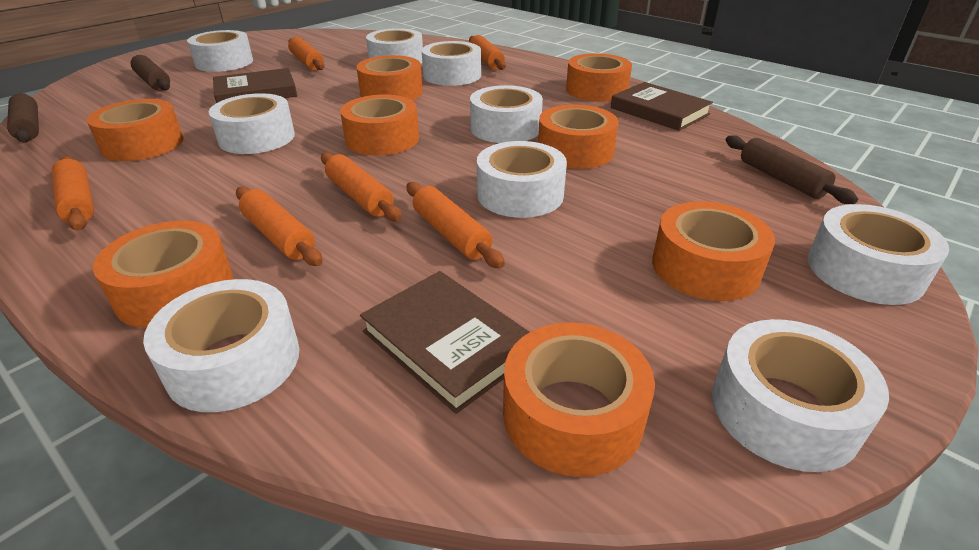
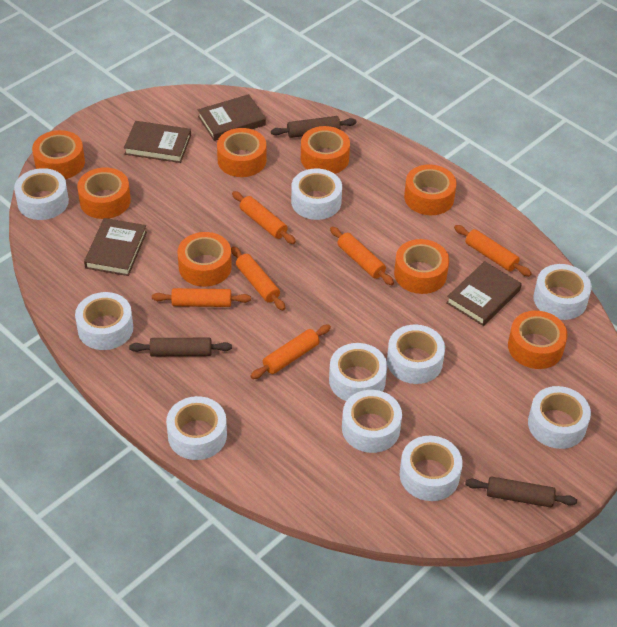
brown book: 3 -> 4
white tape: 9 -> 10

